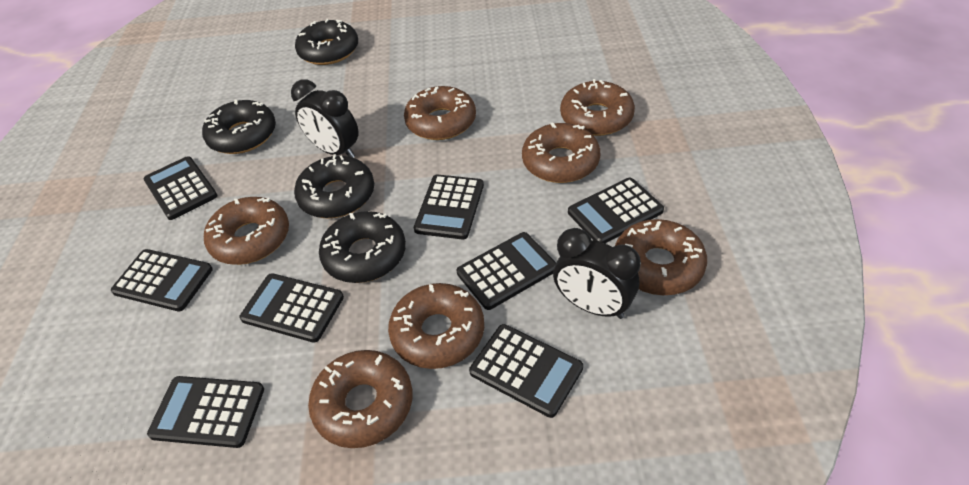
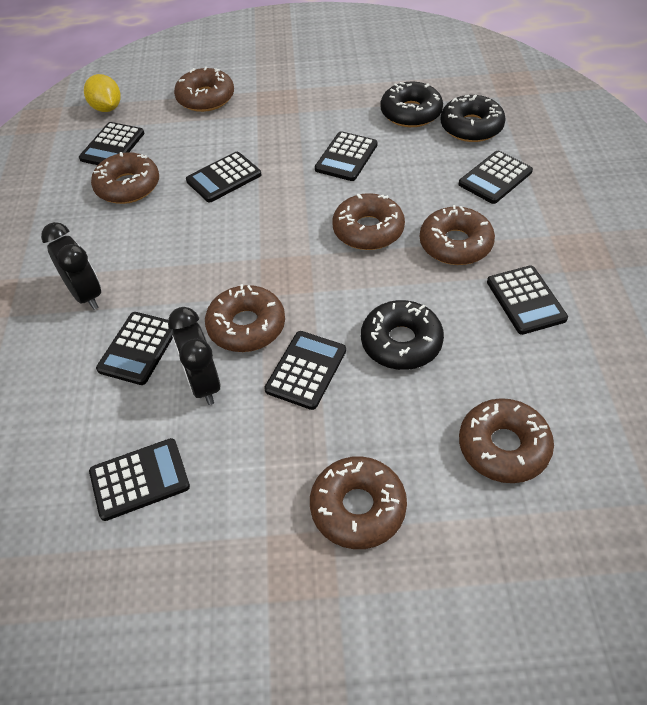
black donut: 4 -> 3
yellow lemon: 0 -> 1

